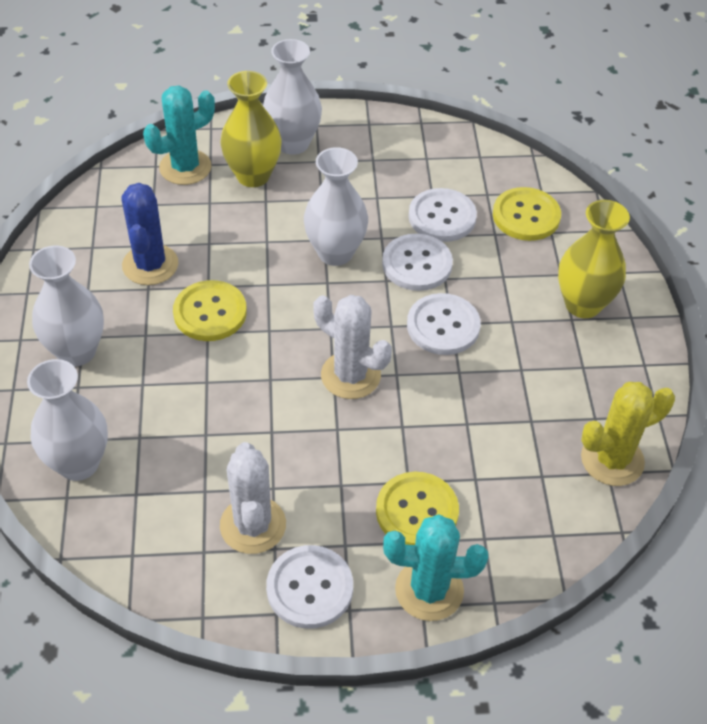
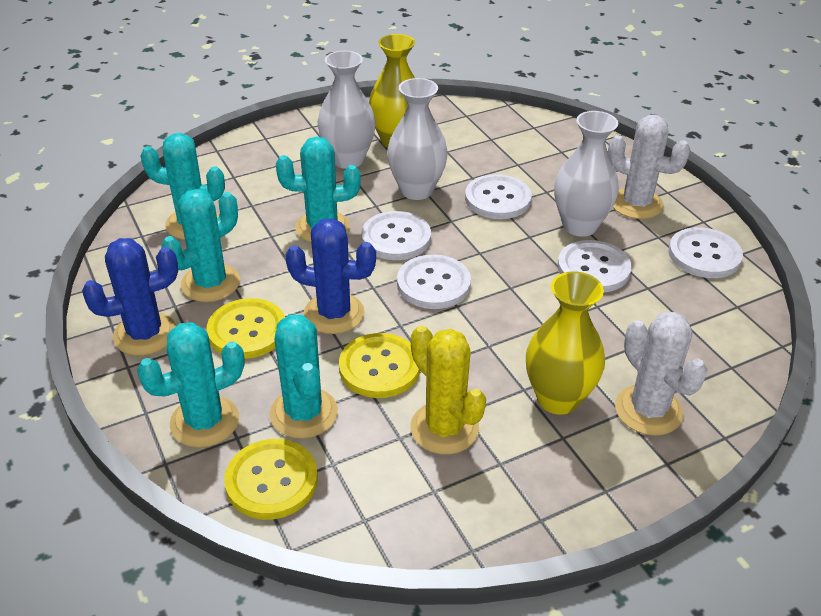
blue cactus: 1 -> 2
turquoise cactus: 2 -> 5
white button: 4 -> 5
white vase: 4 -> 3

